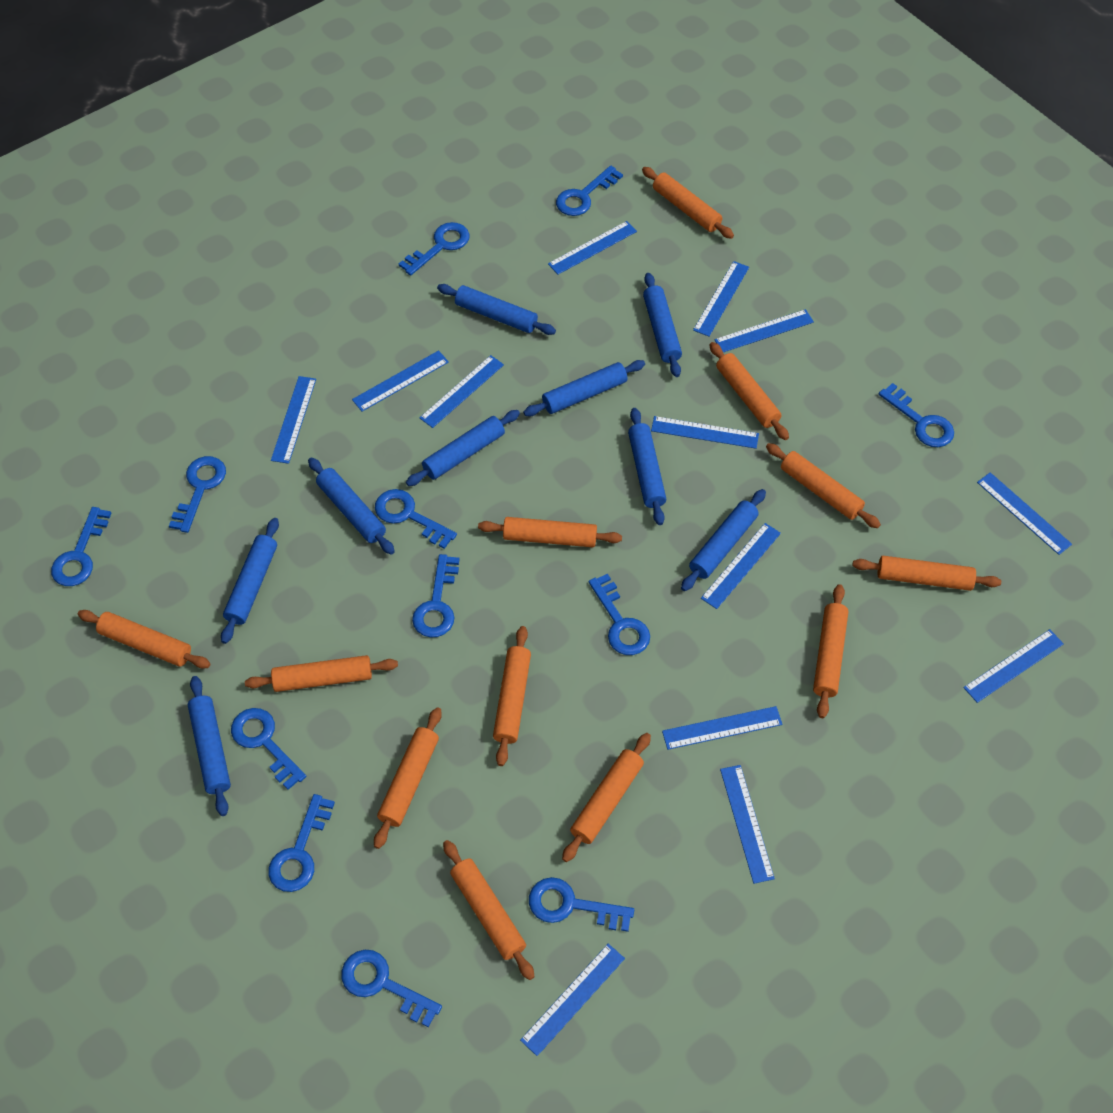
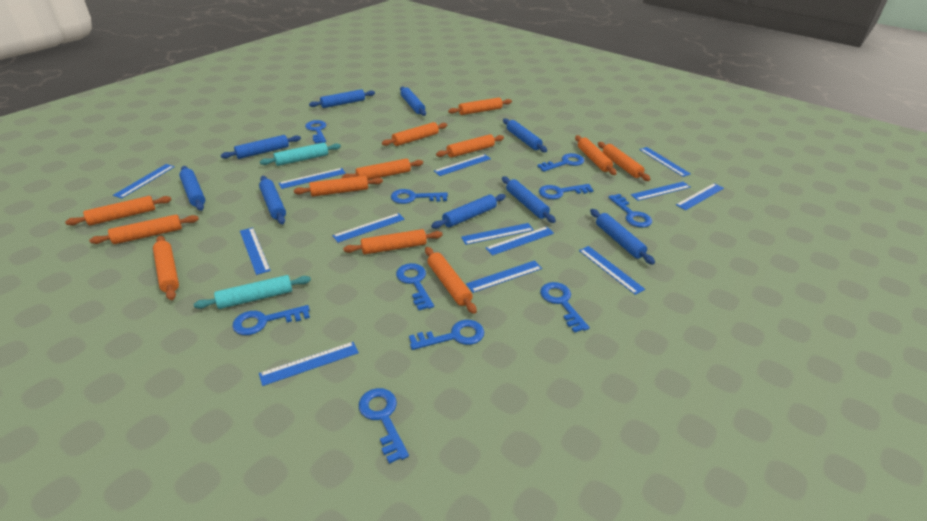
blue key: 12 -> 10
turquoise rolling pin: 0 -> 2

